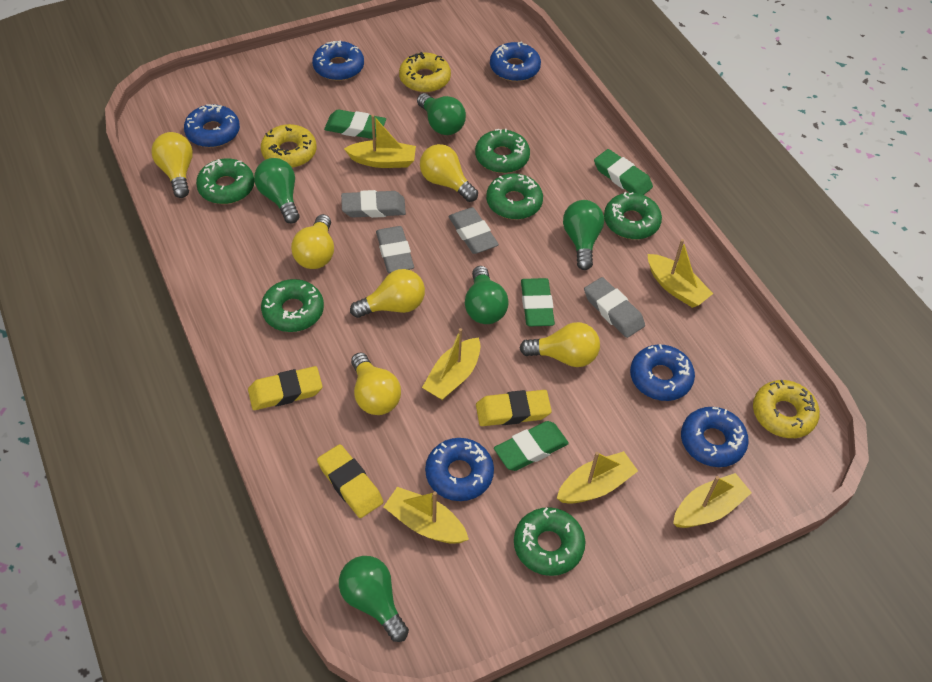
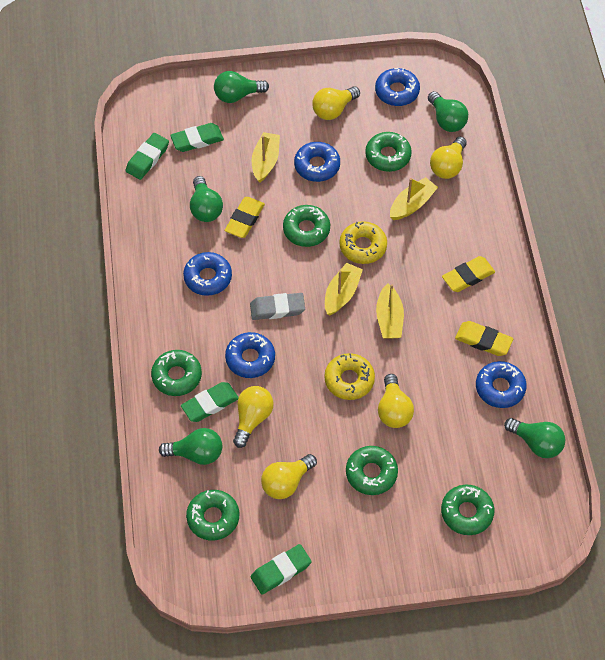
blue donut: 6 -> 5
grey eraser: 4 -> 1
yellow boat: 6 -> 4
yellow donut: 3 -> 2
yellow light bulb: 6 -> 5

